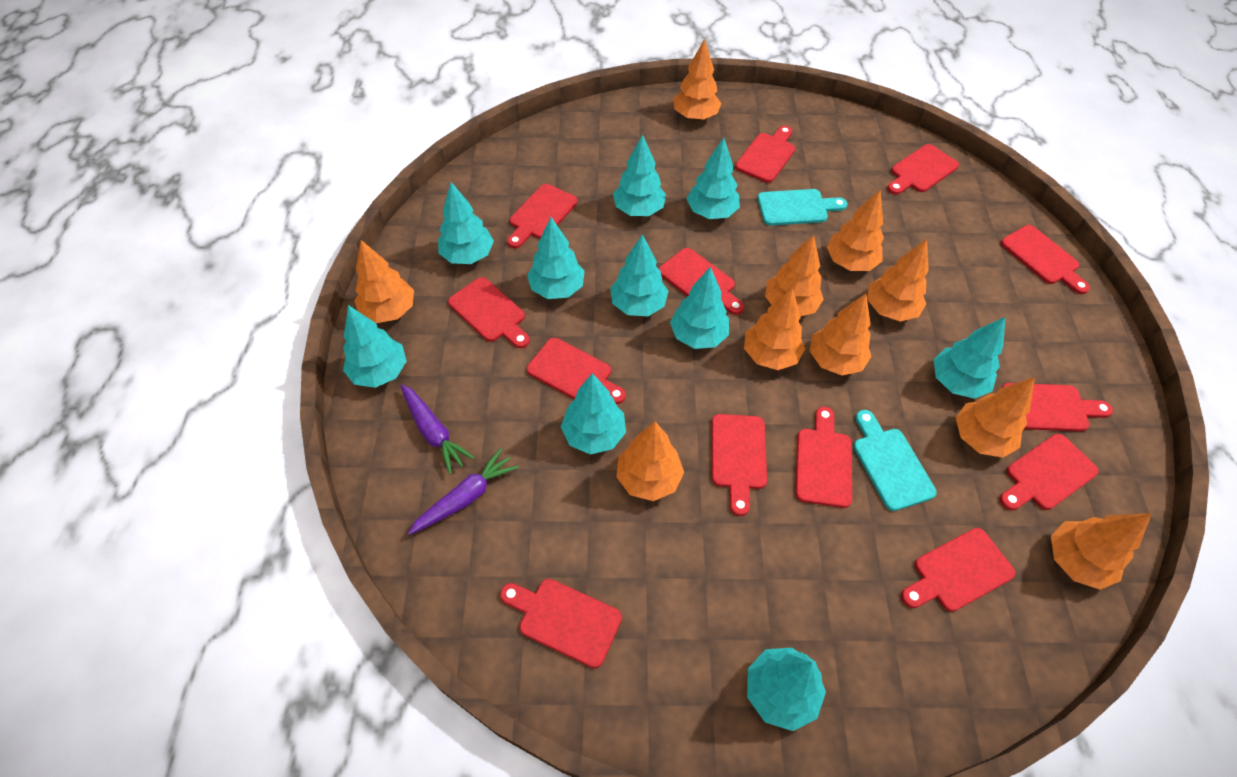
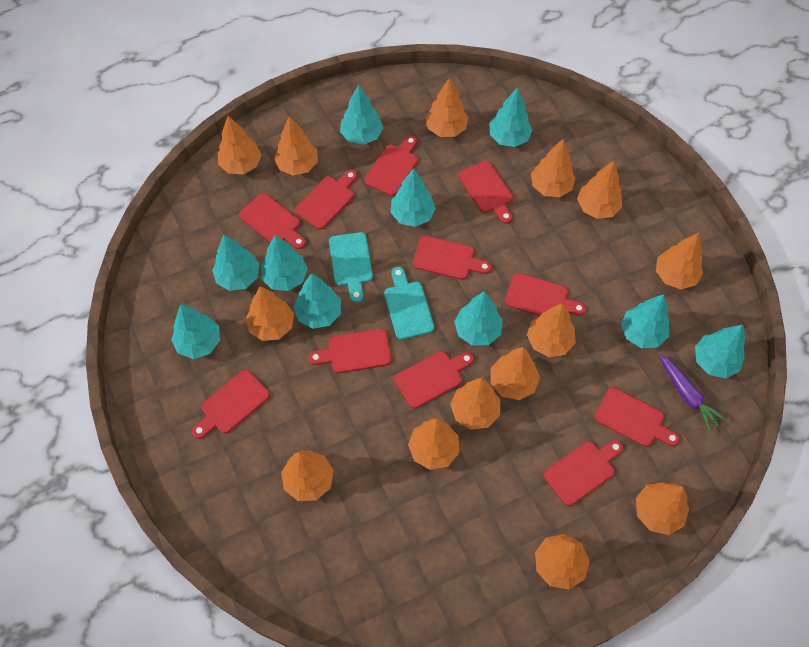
orange tree: 10 -> 14
purple carrot: 2 -> 1
red cutting board: 13 -> 11

